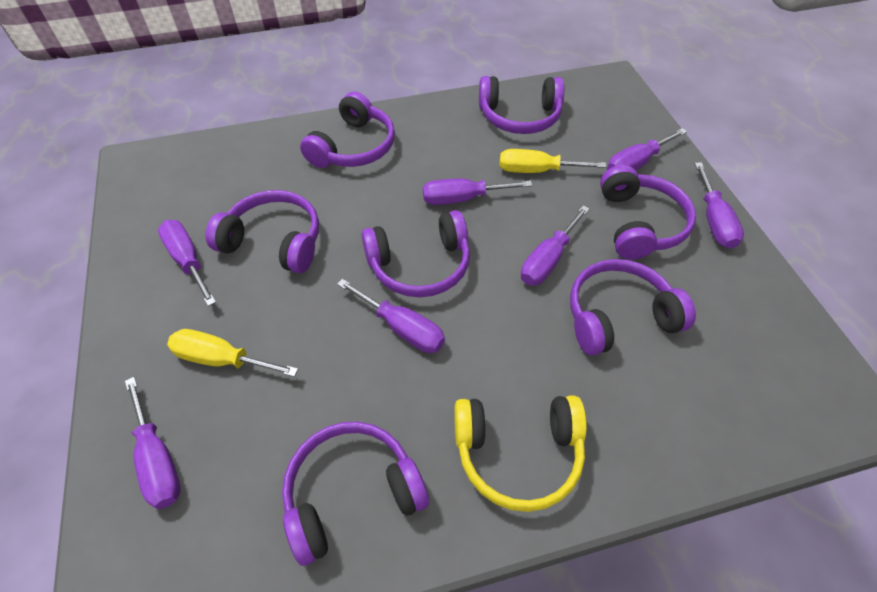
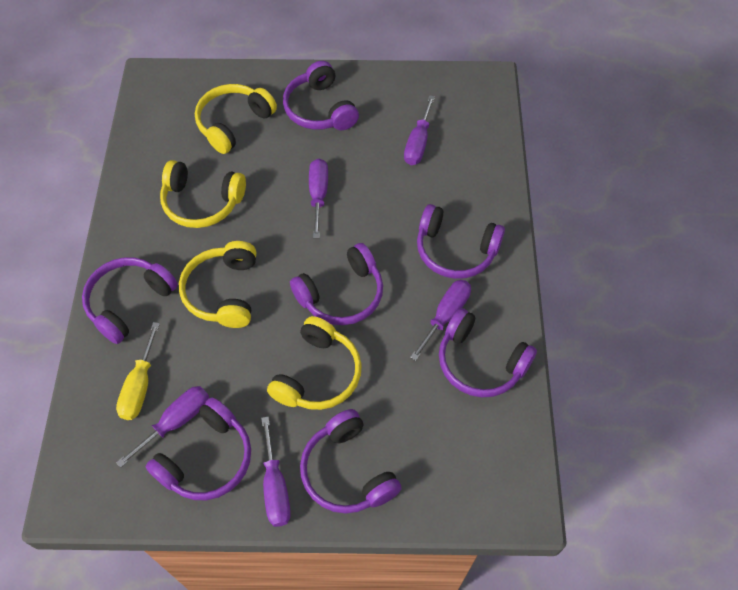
purple screwdriver: 7 -> 5
yellow headphones: 1 -> 4
yellow screwdriver: 2 -> 1

